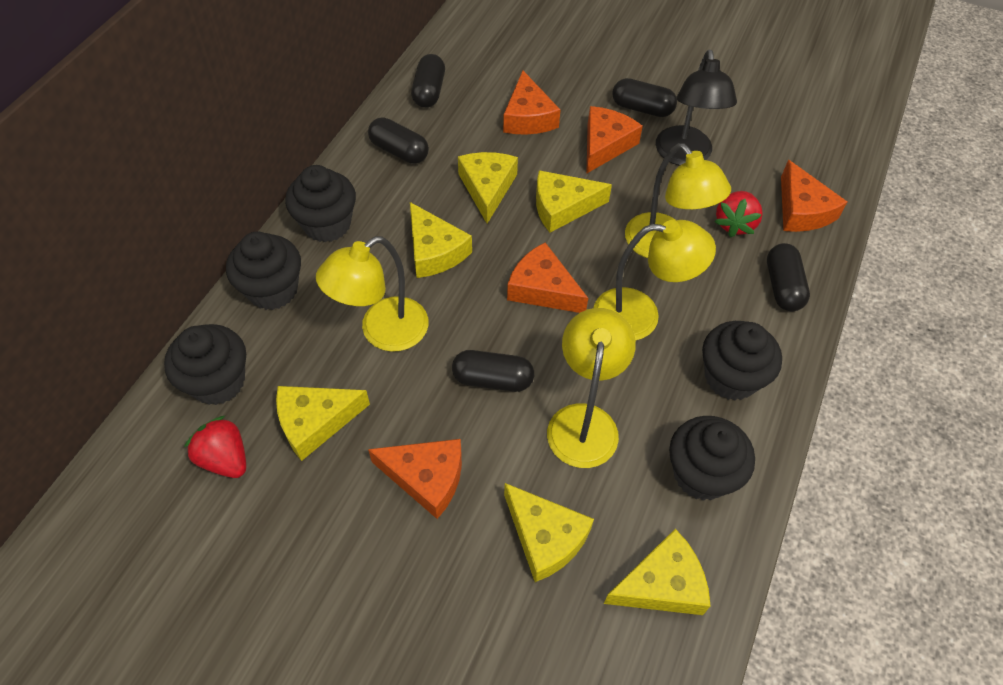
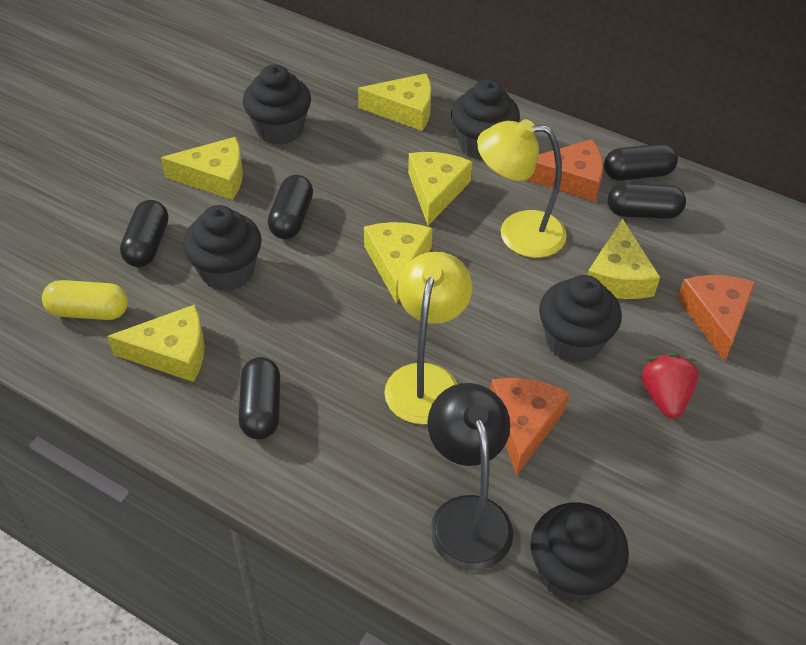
orange cheese: 5 -> 3
red strawberry: 2 -> 1
yellow capsule: 0 -> 1
yellow lamp: 4 -> 2

